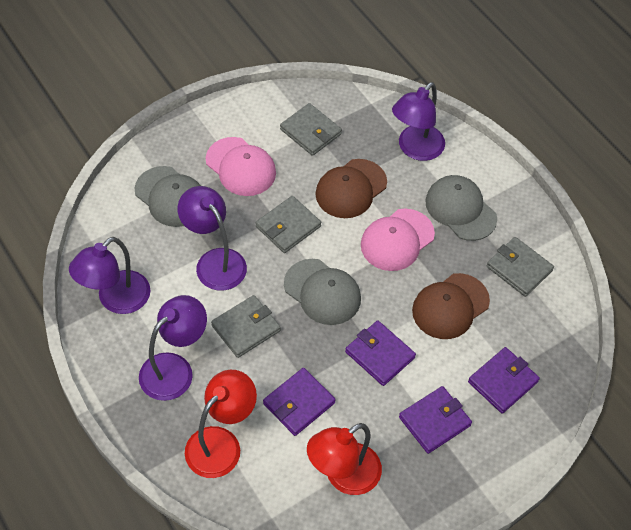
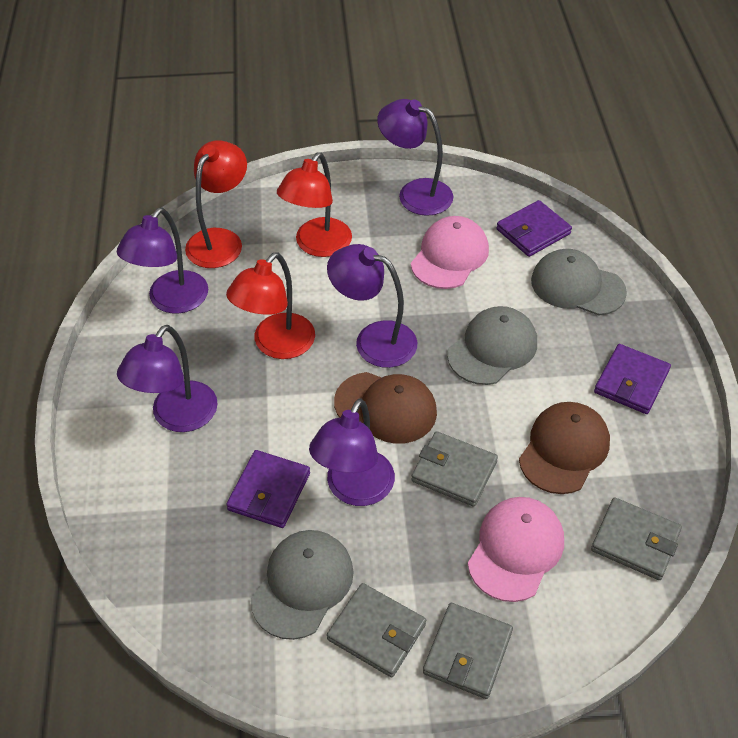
purple lamp: 4 -> 5
purple wallet: 4 -> 3
red lamp: 2 -> 3

